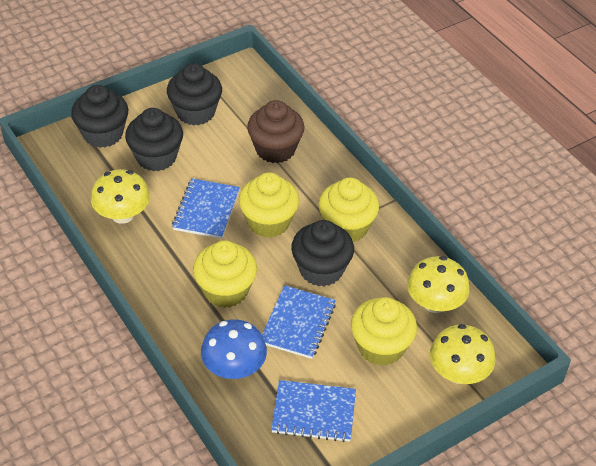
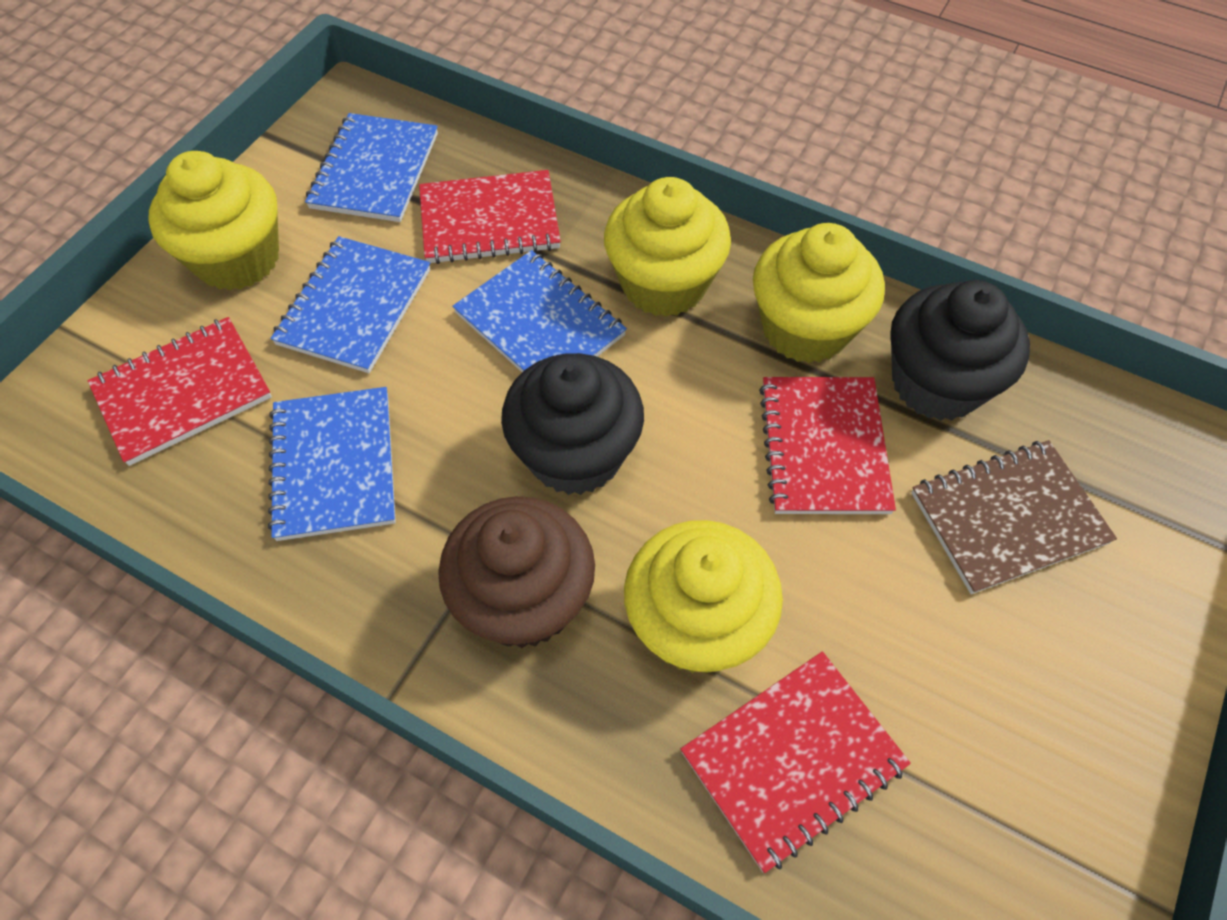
black cupcake: 4 -> 2
blue mushroom: 1 -> 0
blue notebook: 3 -> 4
brown notebook: 0 -> 1
red notebook: 0 -> 4
yellow mushroom: 3 -> 0

